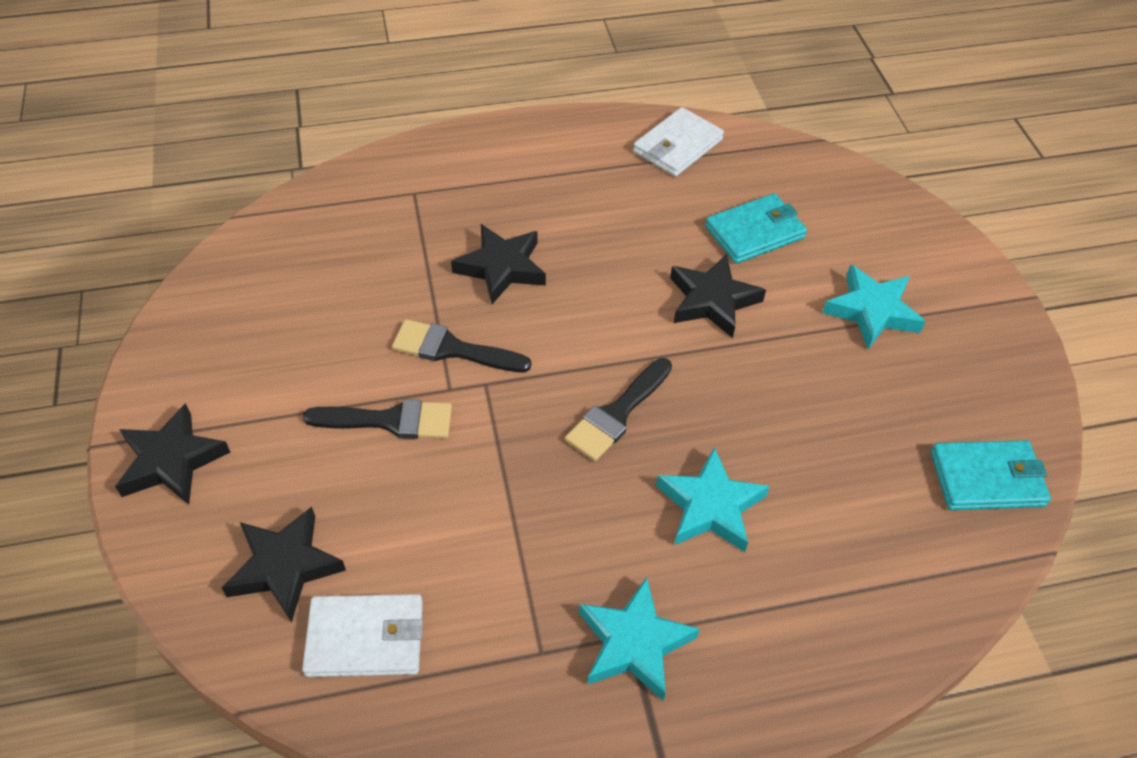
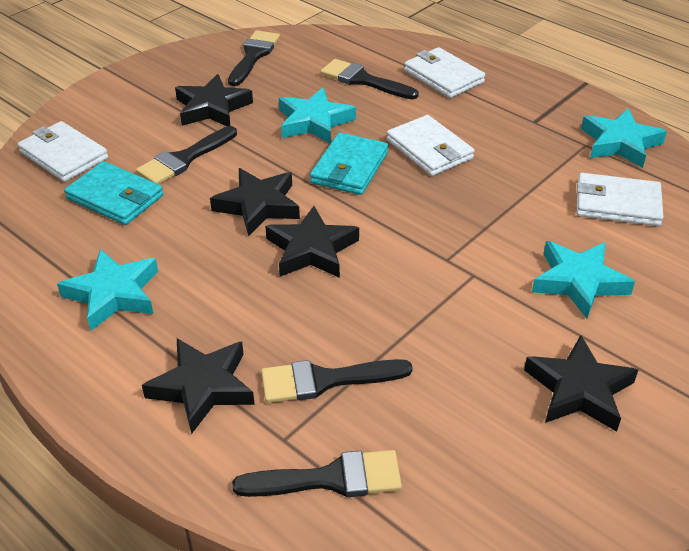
black brush: 3 -> 5
black star: 4 -> 5
turquoise star: 3 -> 4
white wallet: 2 -> 4

